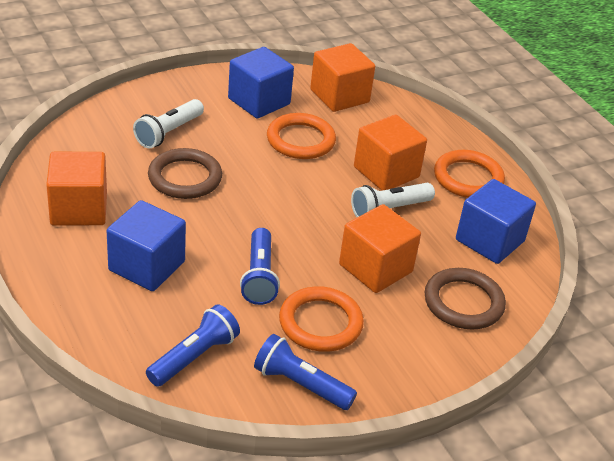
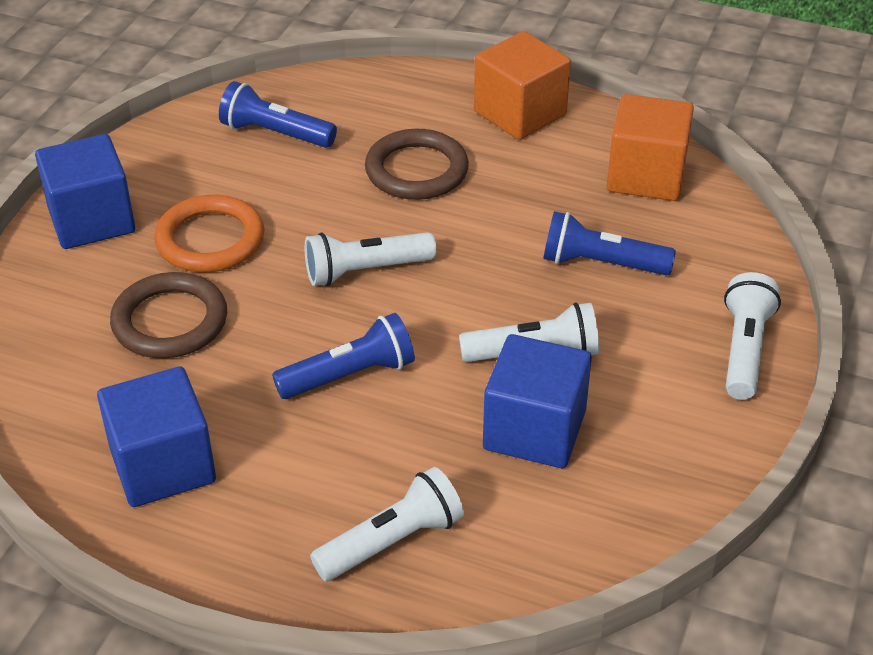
orange cube: 4 -> 2
orange ring: 3 -> 1
white flashlight: 2 -> 4

